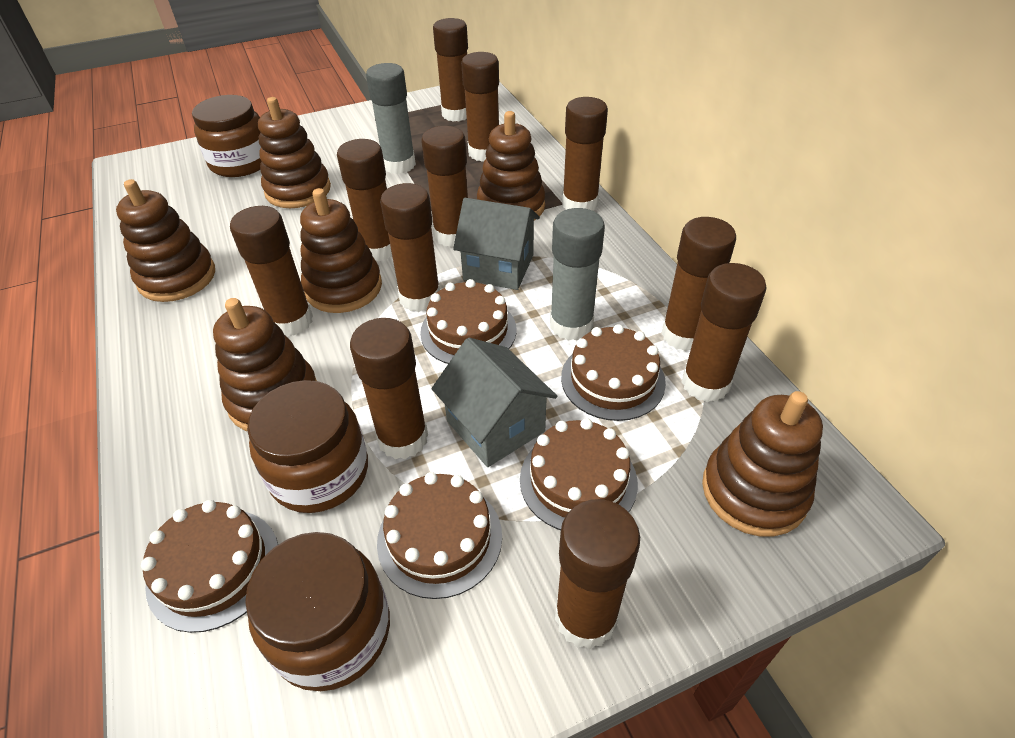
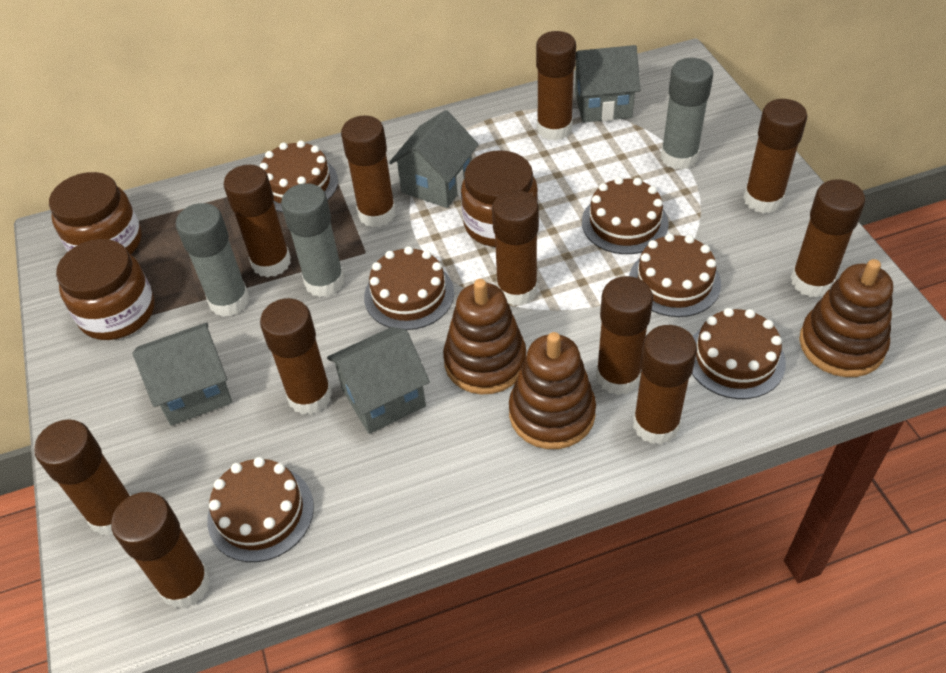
brown cake: 5 -> 6
brown stacking toy: 6 -> 3
grey glue stick: 2 -> 3
grey house: 2 -> 4

